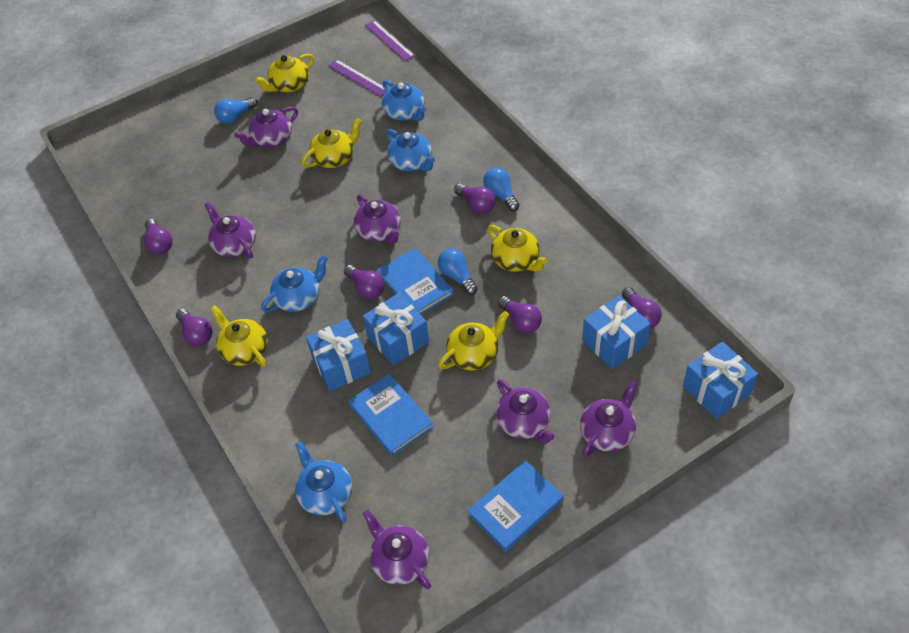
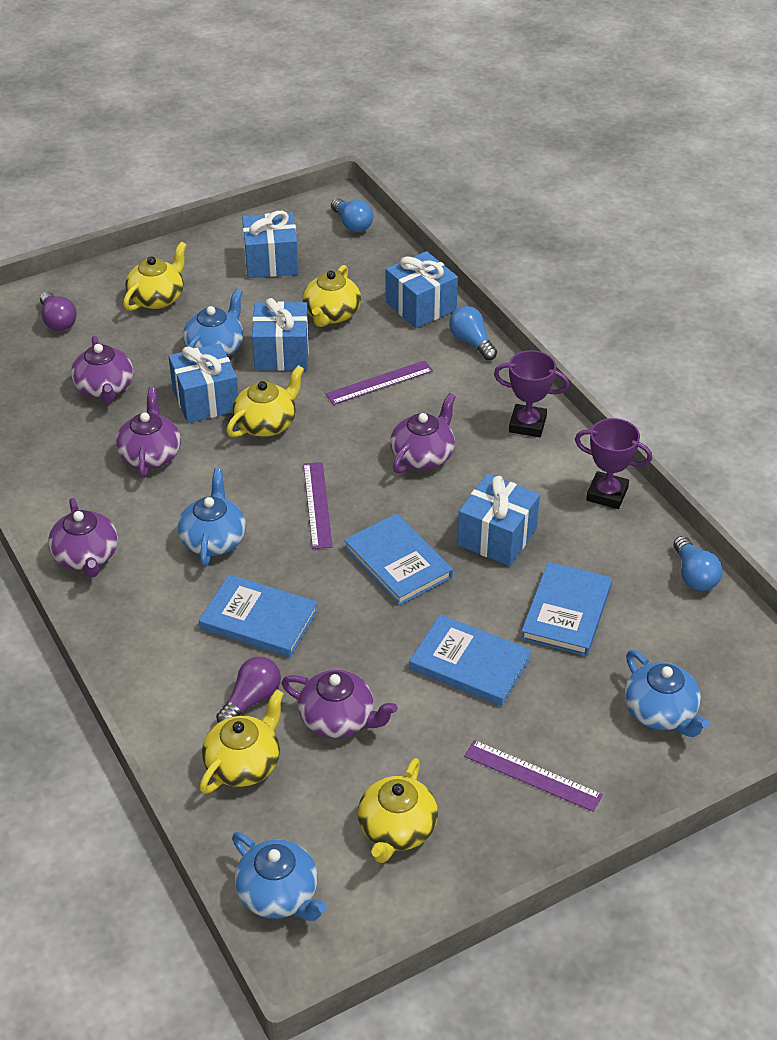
blue book: 3 -> 4
blue gift: 4 -> 5
purple light bulb: 6 -> 2
purple ruler: 2 -> 3
purple teapot: 6 -> 5
purple trophy: 0 -> 2

